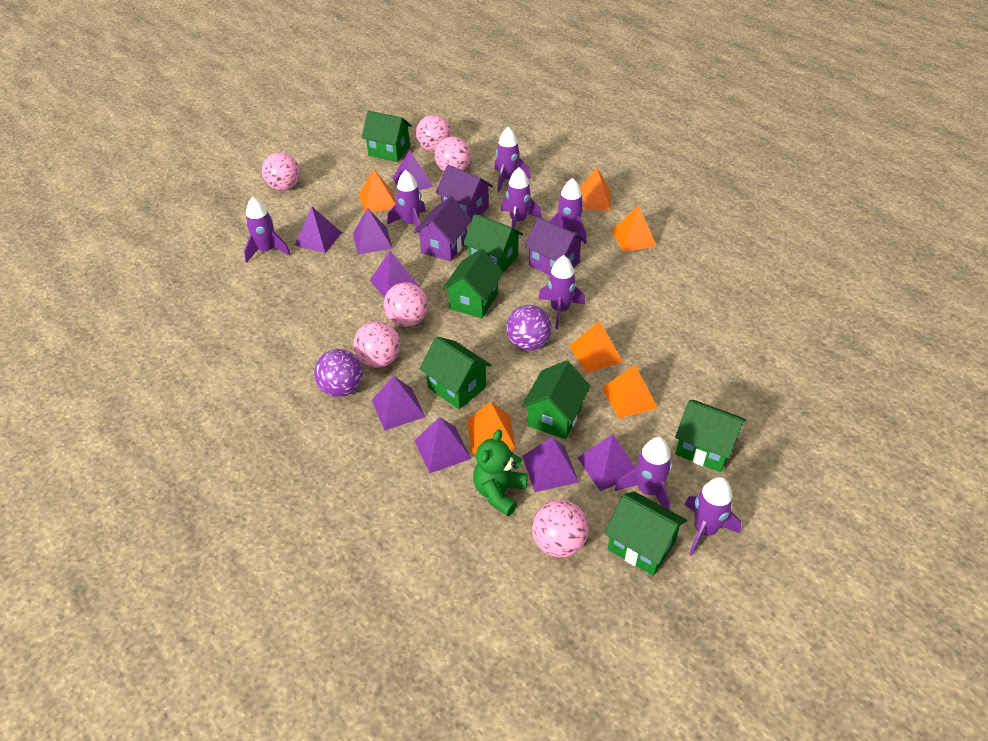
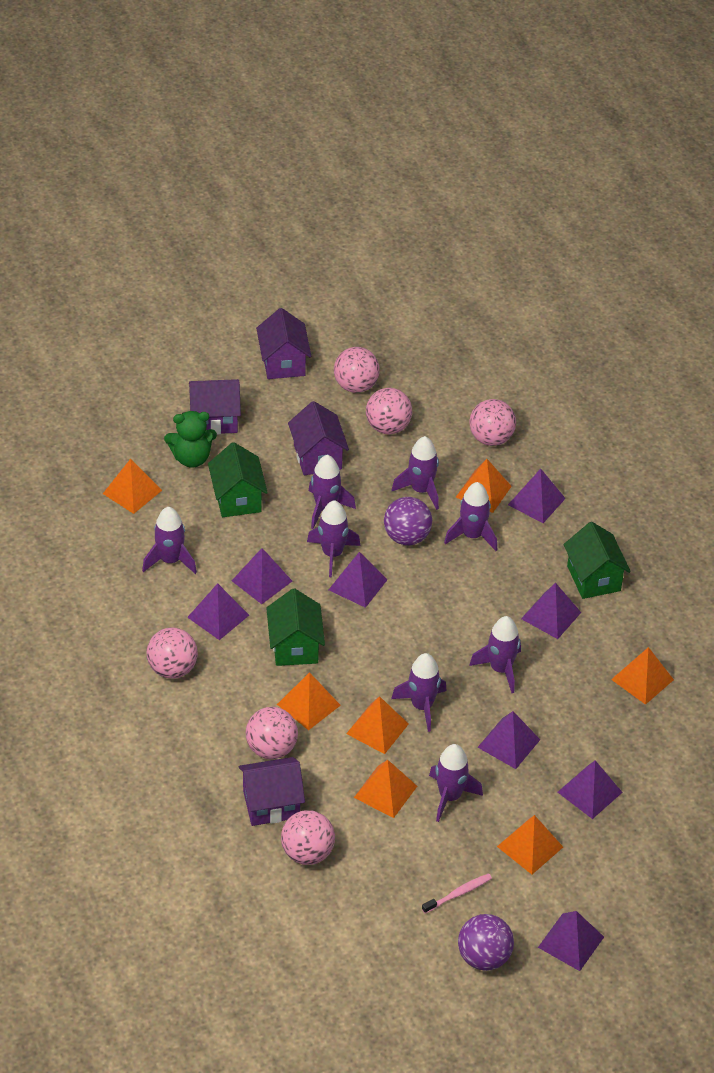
green house: 7 -> 3
orange pyramid: 6 -> 7
pink toothbrush: 0 -> 1
purple house: 3 -> 4

